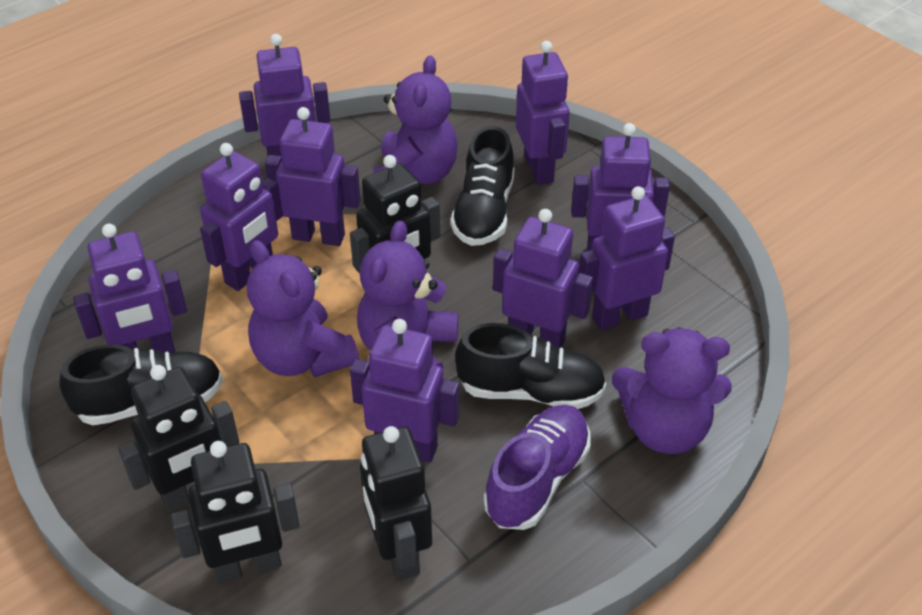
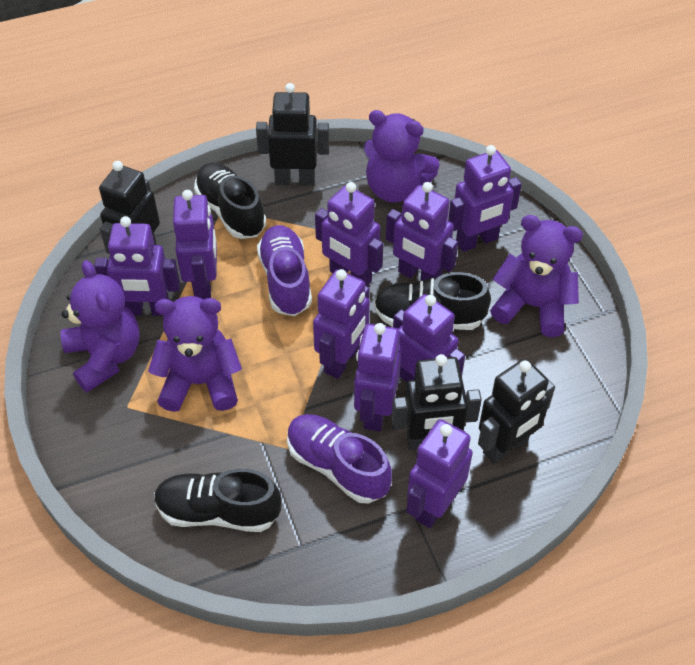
purple shoe: 1 -> 2

